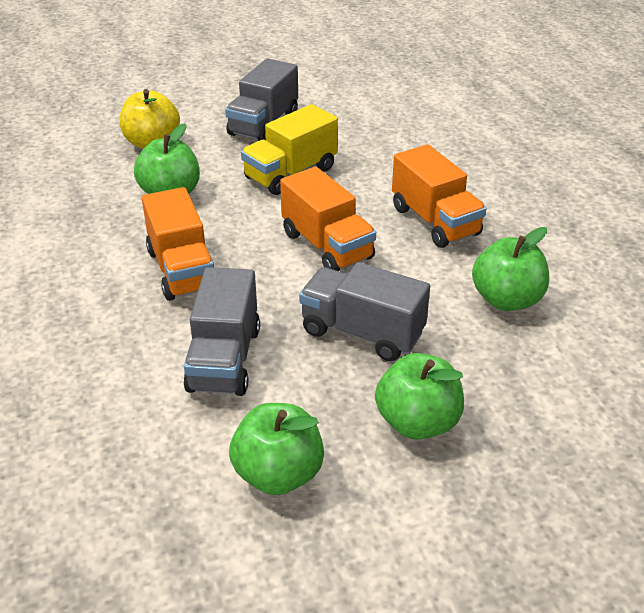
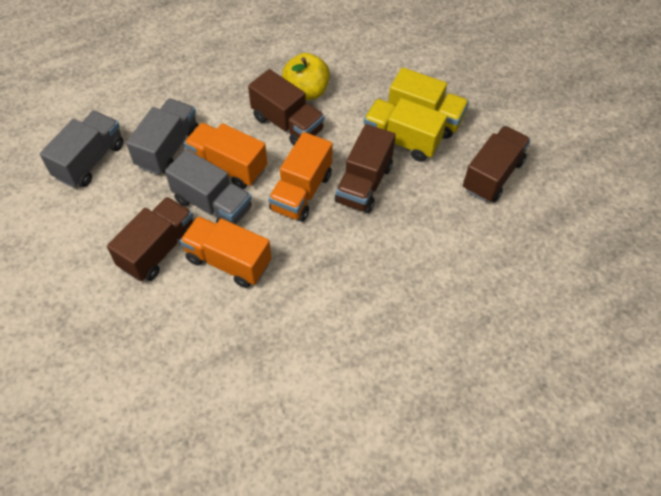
brown truck: 0 -> 4
green apple: 4 -> 0
yellow truck: 1 -> 2

